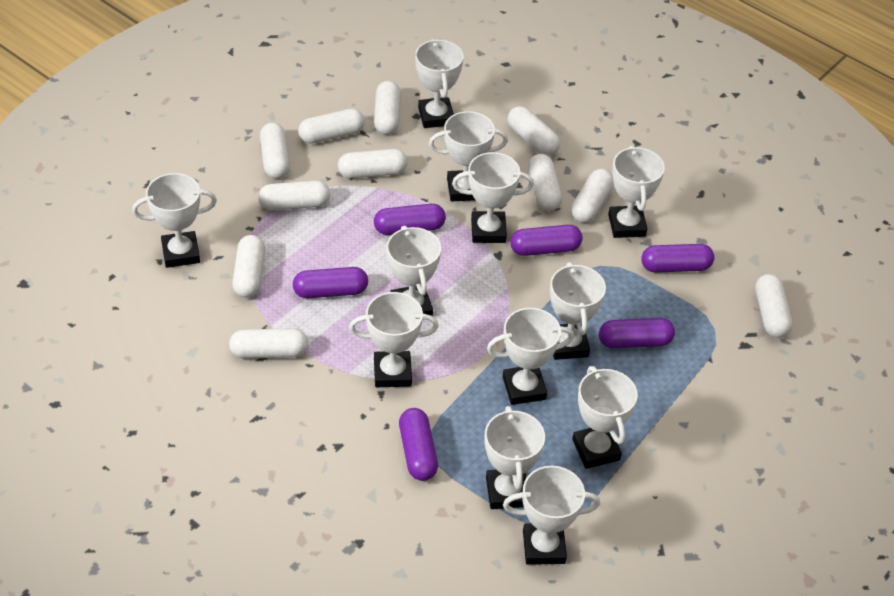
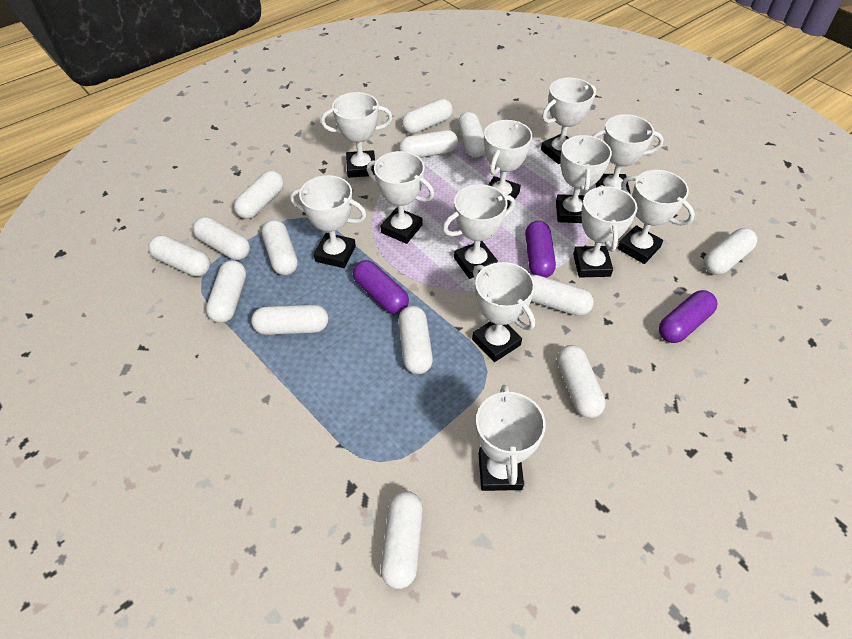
purple capsule: 6 -> 3
white capsule: 11 -> 14

